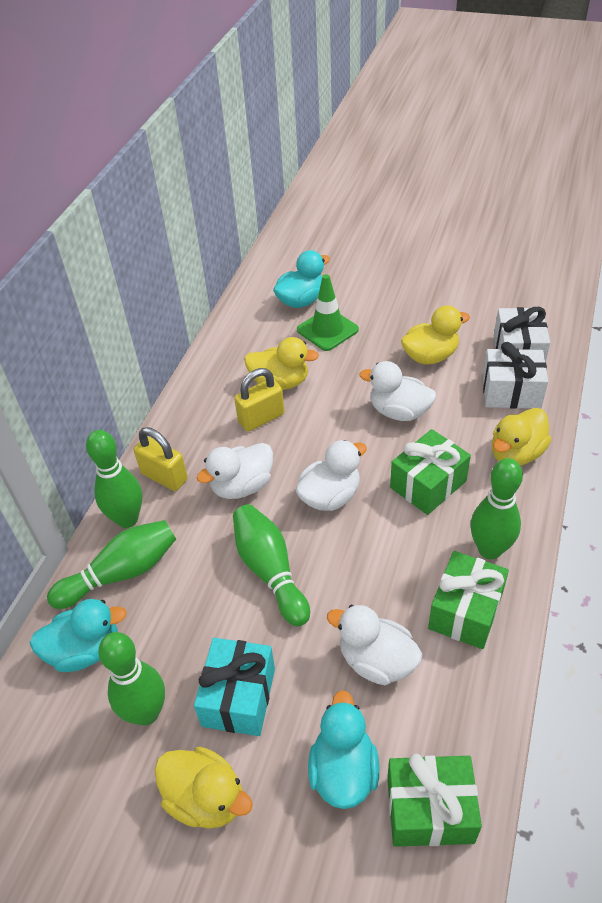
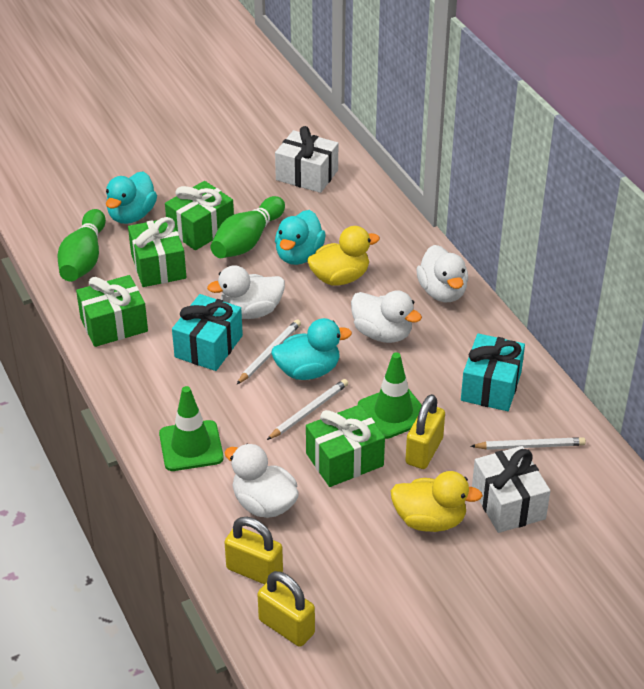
green bowling pin: 5 -> 2
green gift: 3 -> 4
green traffic cone: 1 -> 2
turquoise gift: 1 -> 2
white pencil: 0 -> 3
yellow duck: 4 -> 2
yellow padlock: 2 -> 3

